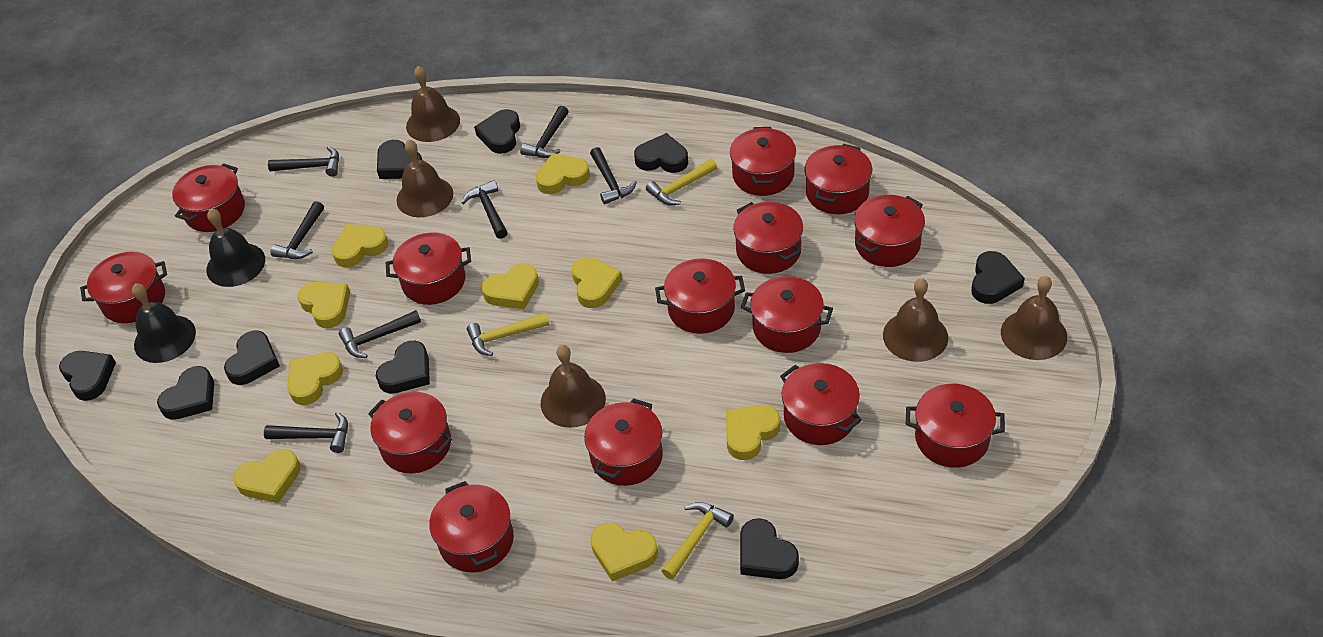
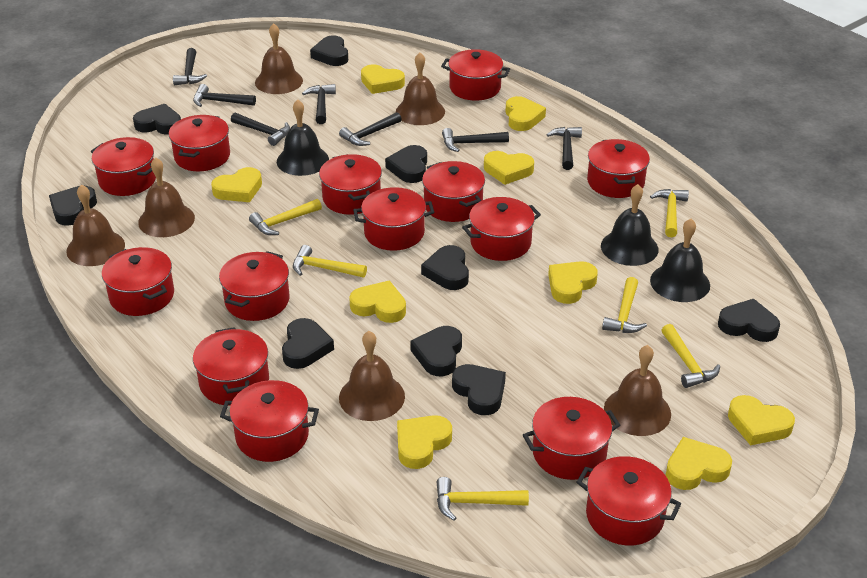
black bell: 2 -> 3
brown bell: 5 -> 6
yellow hammer: 3 -> 6

